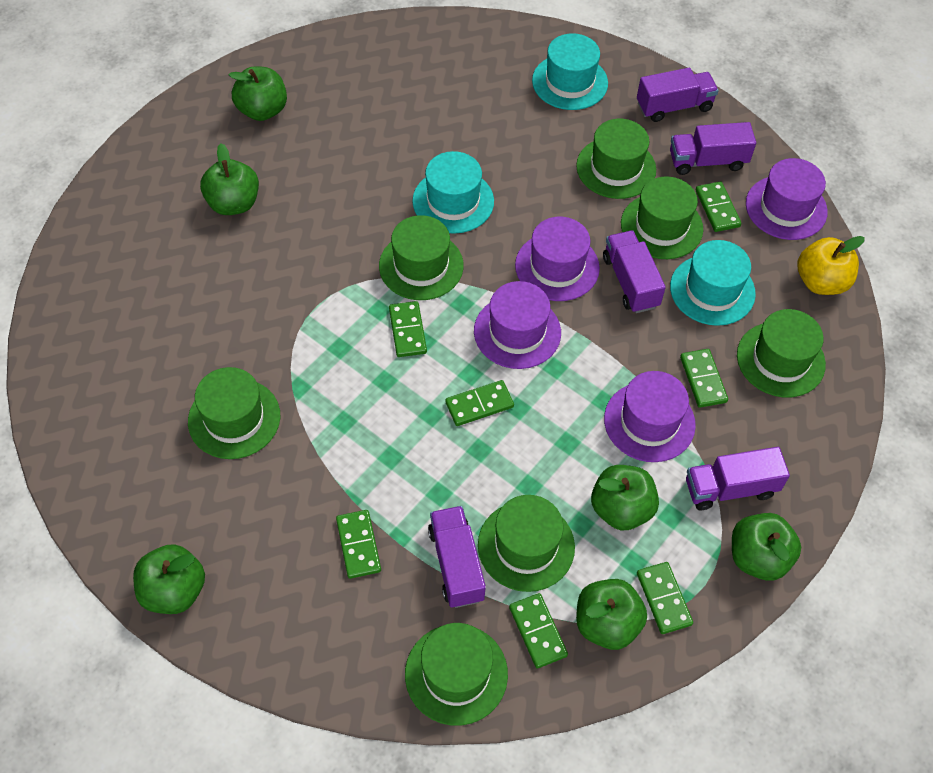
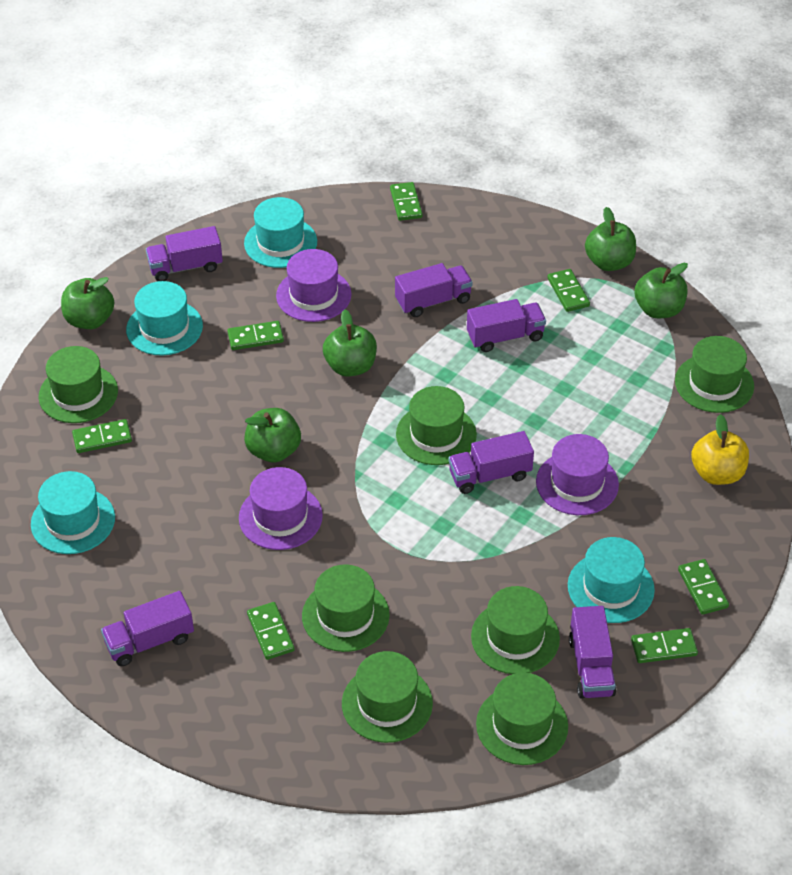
green apple: 6 -> 5
purple hat: 4 -> 3
purple truck: 5 -> 6
turquoise hat: 3 -> 4

